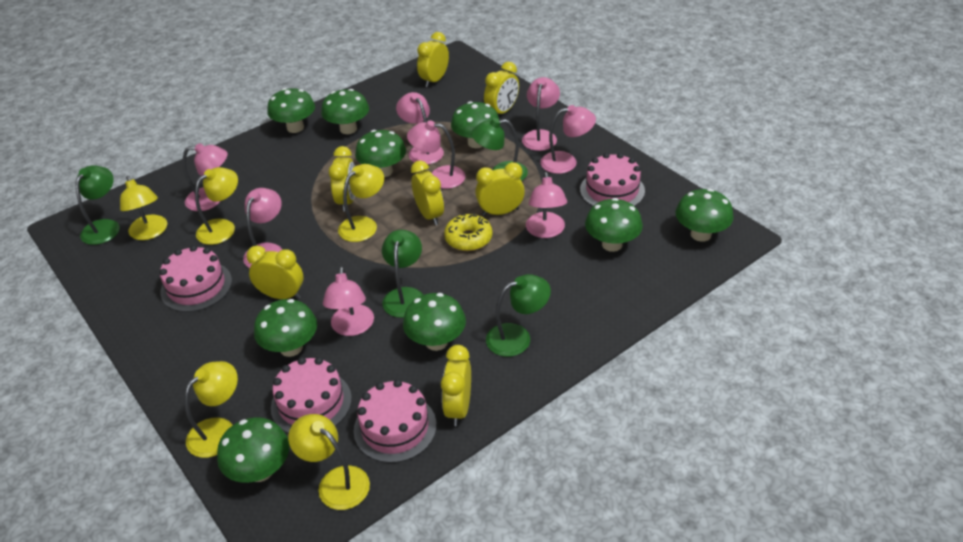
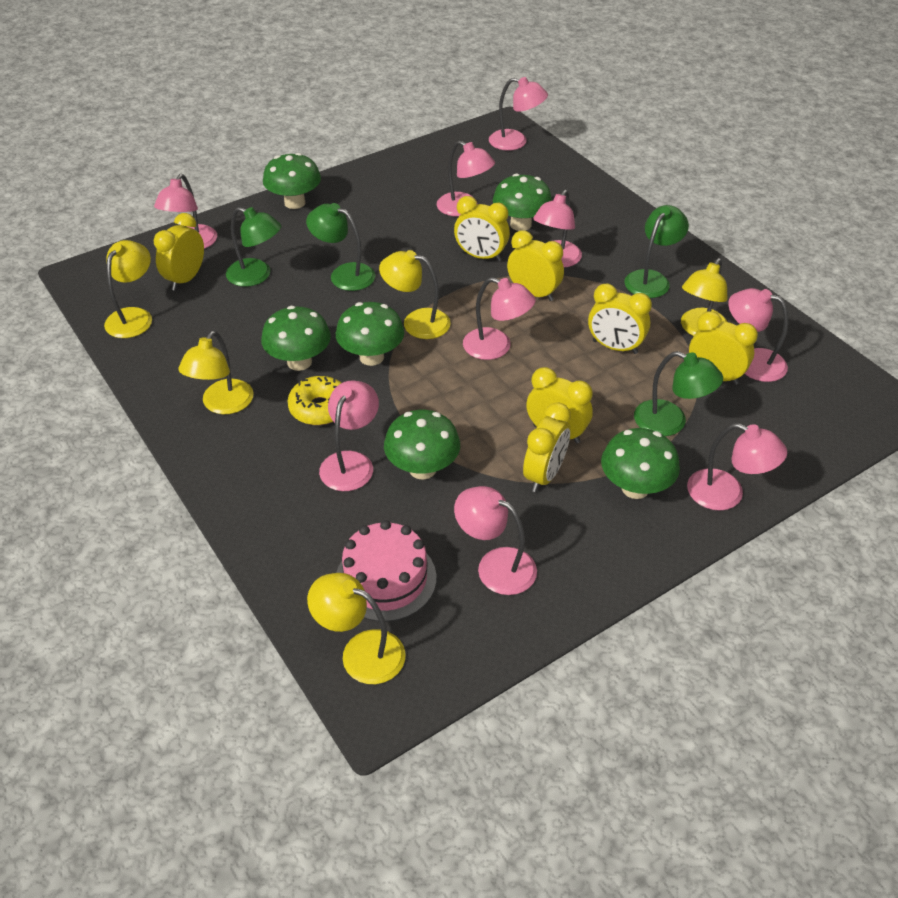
green mushroom: 9 -> 6
pink cake: 4 -> 1
pink lamp: 8 -> 9

